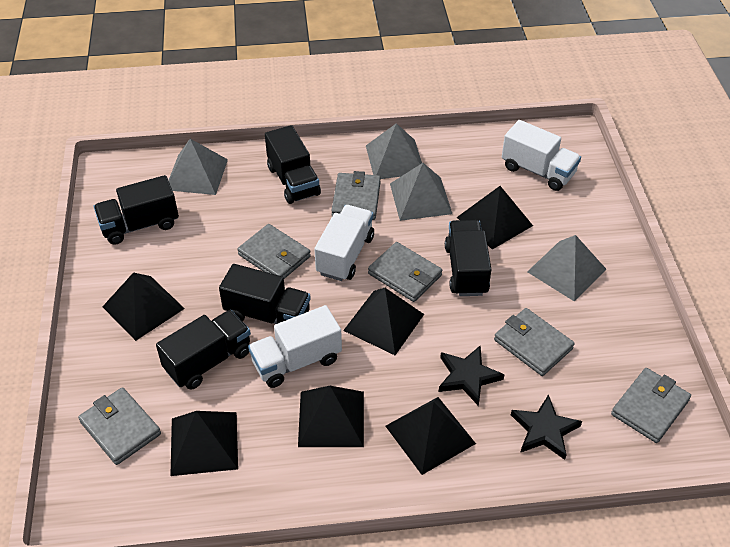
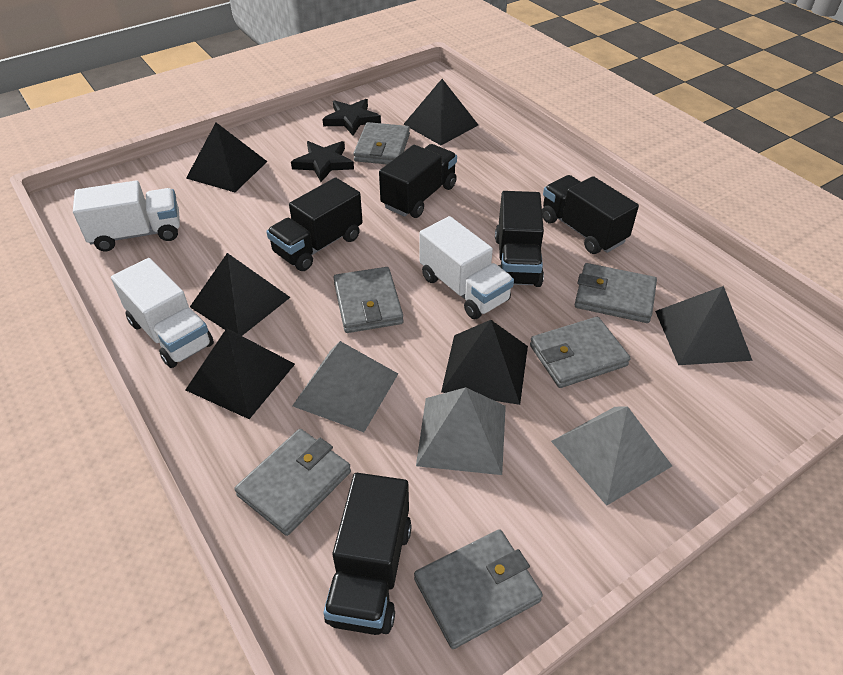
grey pyramid: 4 -> 3

